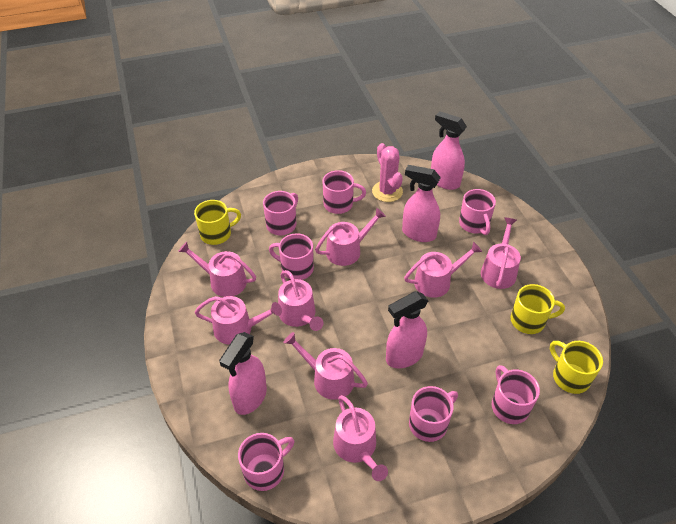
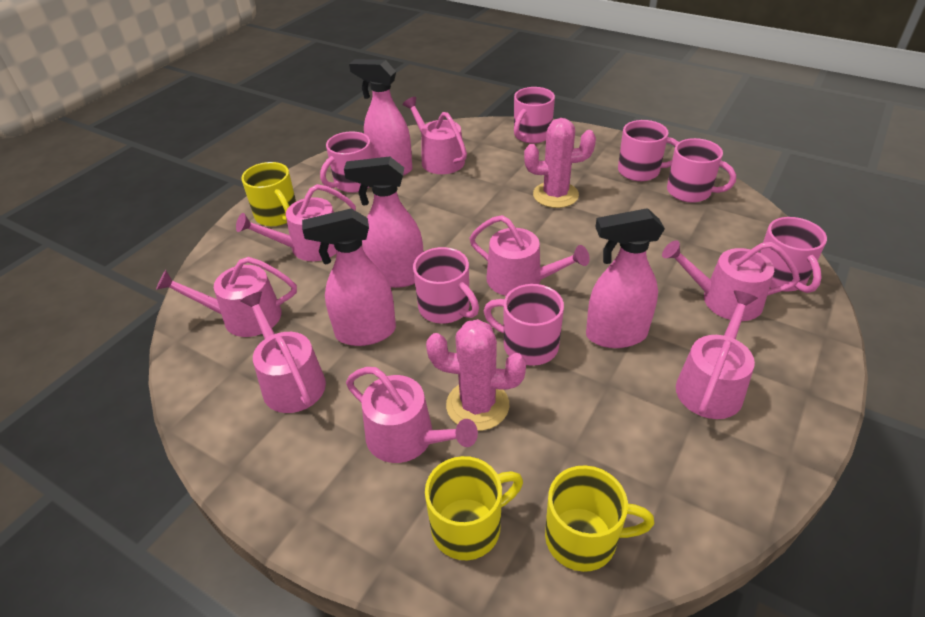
pink cactus: 1 -> 2

